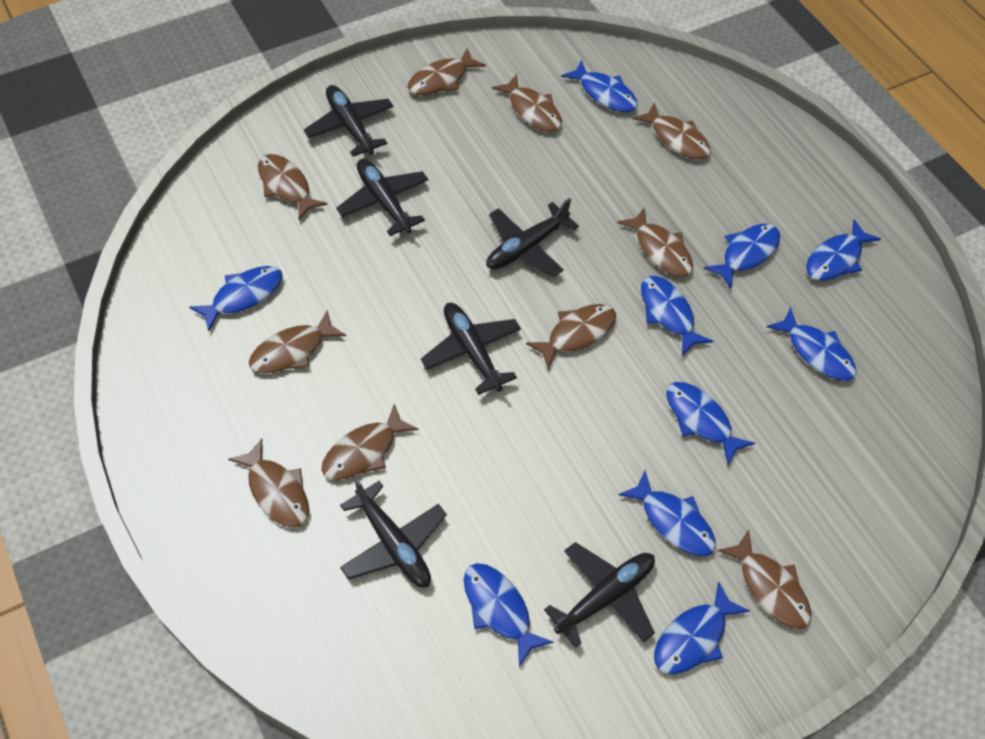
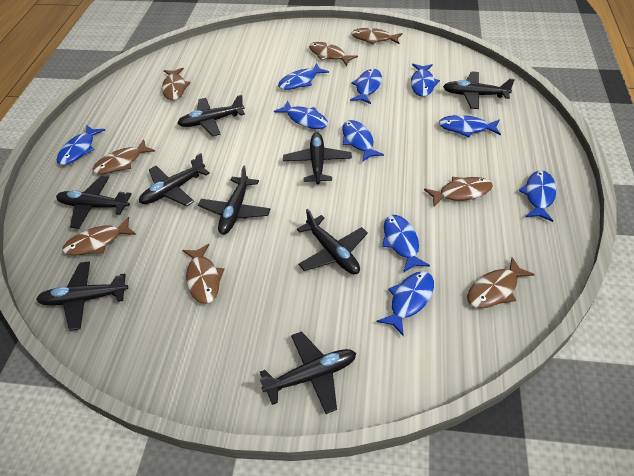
black plane: 6 -> 9
brown fish: 10 -> 8

